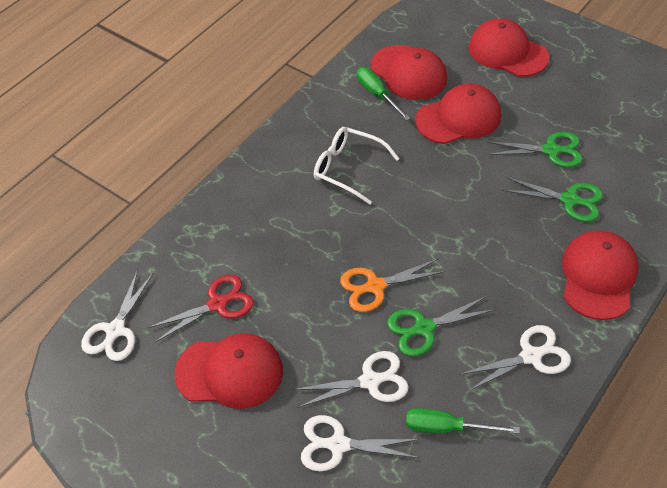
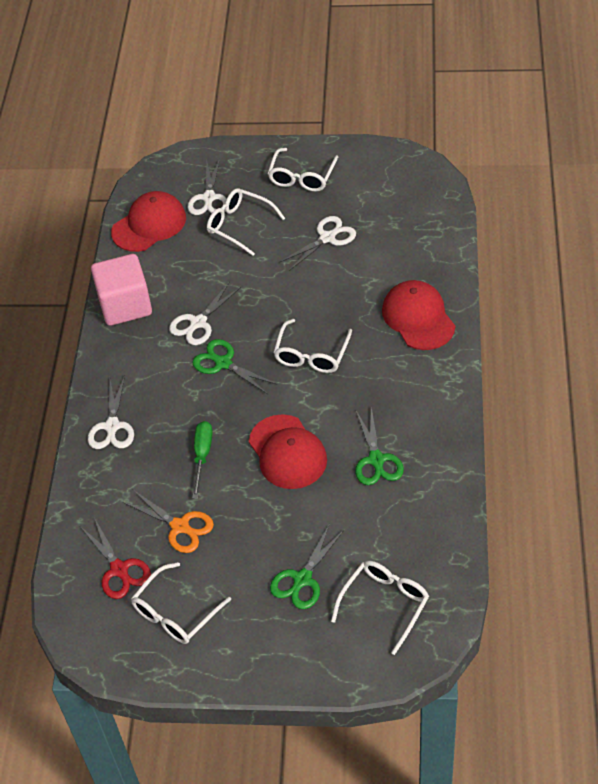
green screwdriver: 2 -> 1
pink cube: 0 -> 1
red cap: 5 -> 3
white glasses: 1 -> 5

